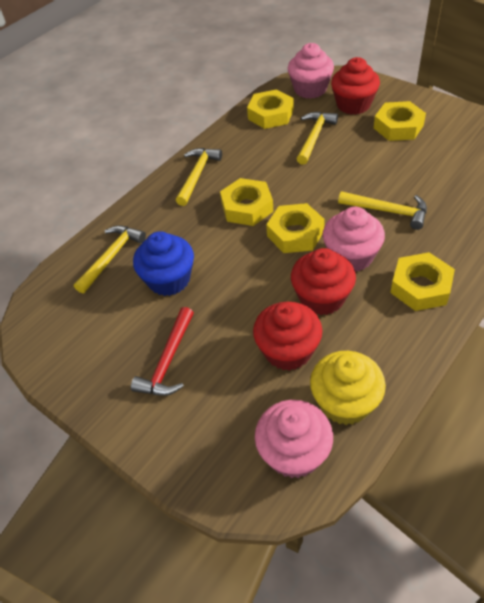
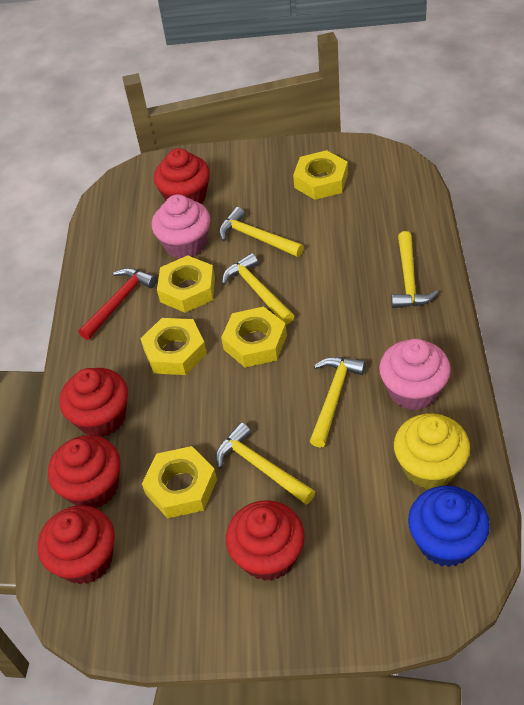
pink cupcake: 3 -> 2
red cupcake: 3 -> 5
yellow hammer: 4 -> 5

